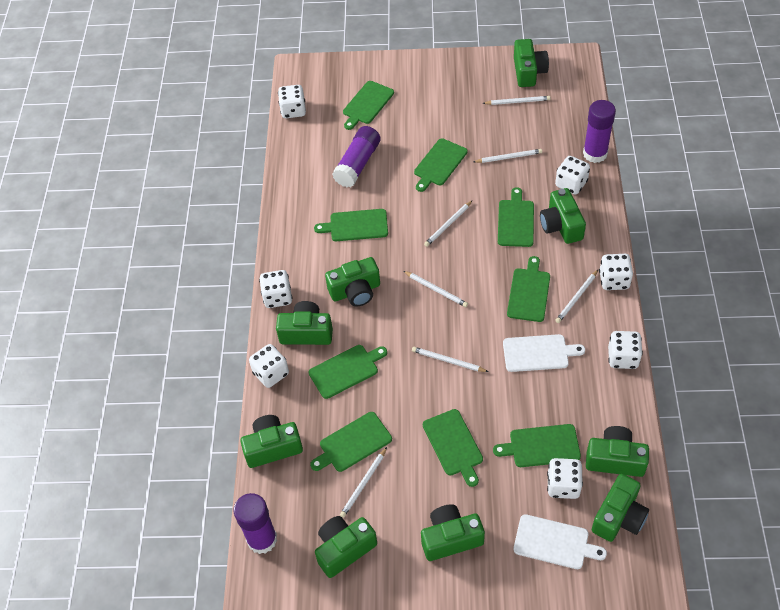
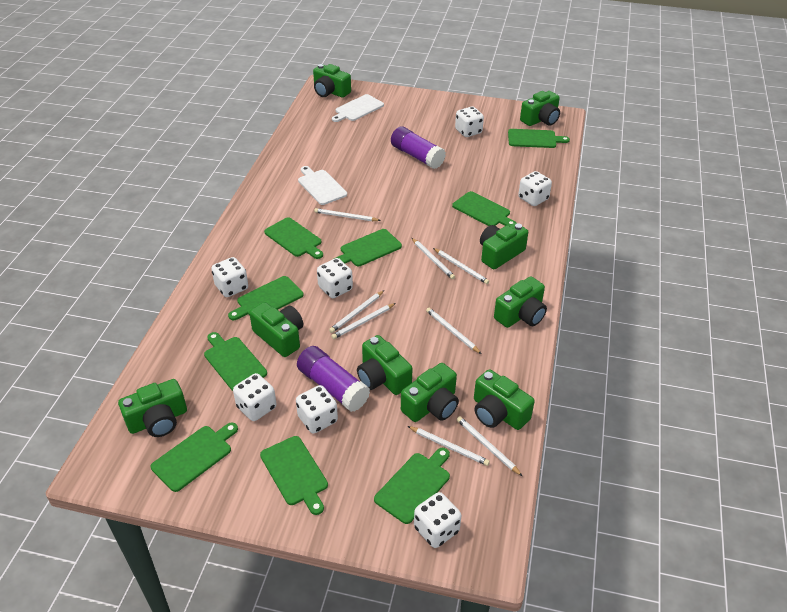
purple glue stick: 3 -> 2
white pencil: 7 -> 8

